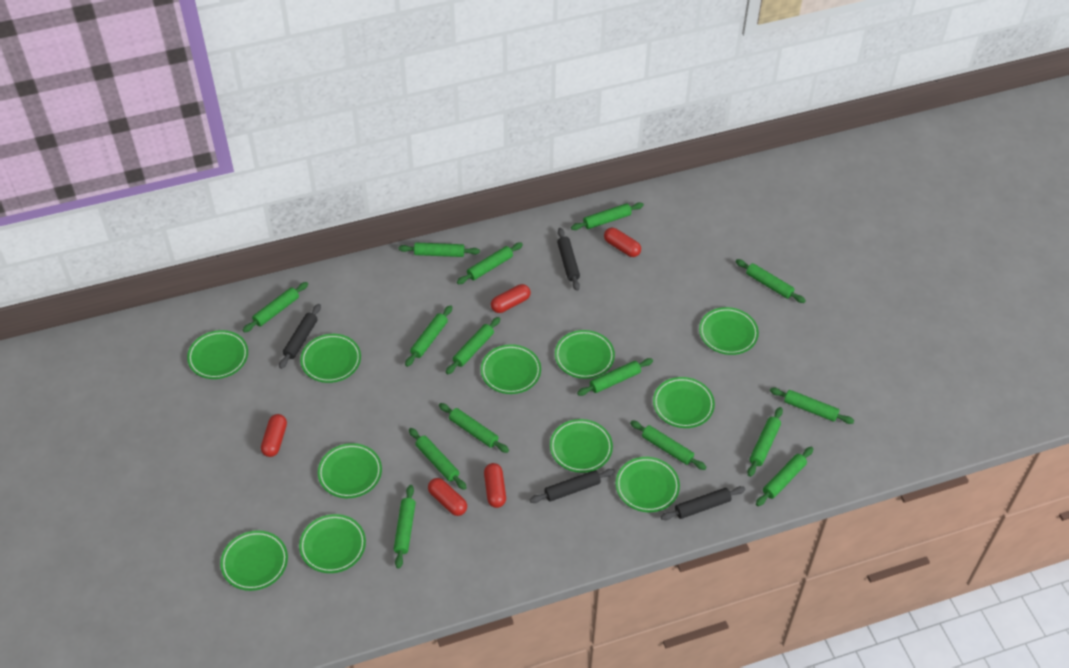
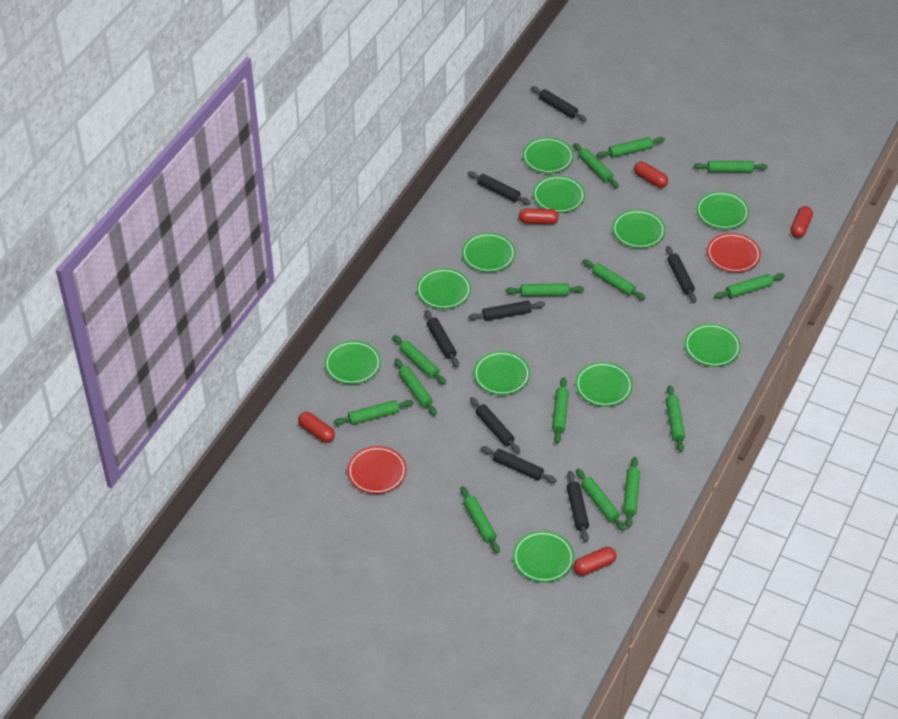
black rolling pin: 4 -> 8
green rolling pin: 15 -> 14
red plate: 0 -> 2

